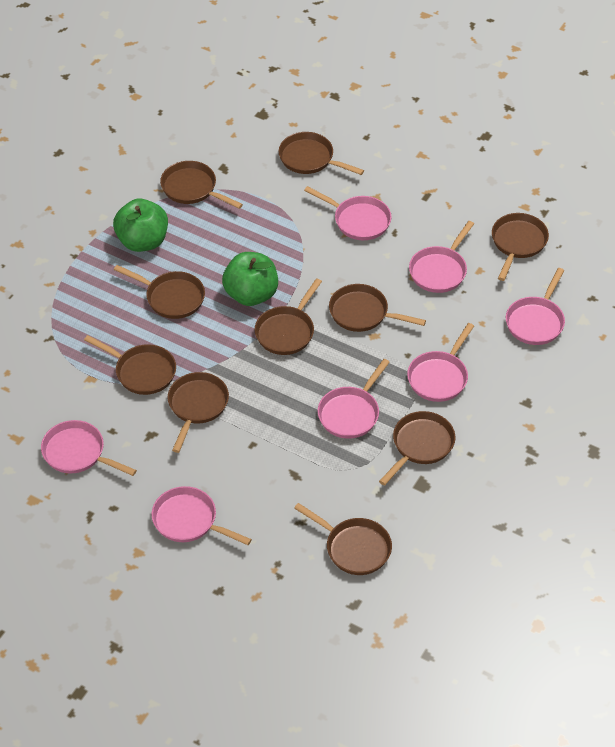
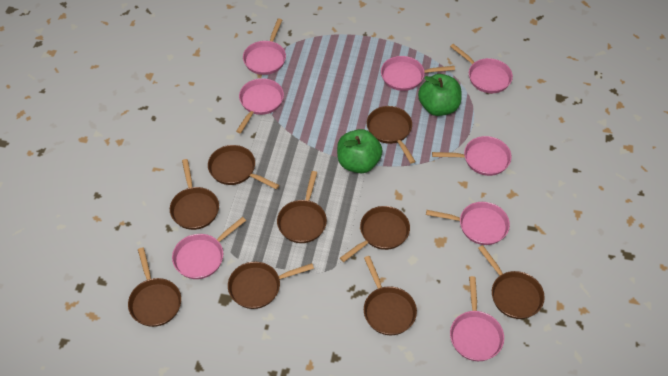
brown pan: 10 -> 9
pink pan: 7 -> 8

